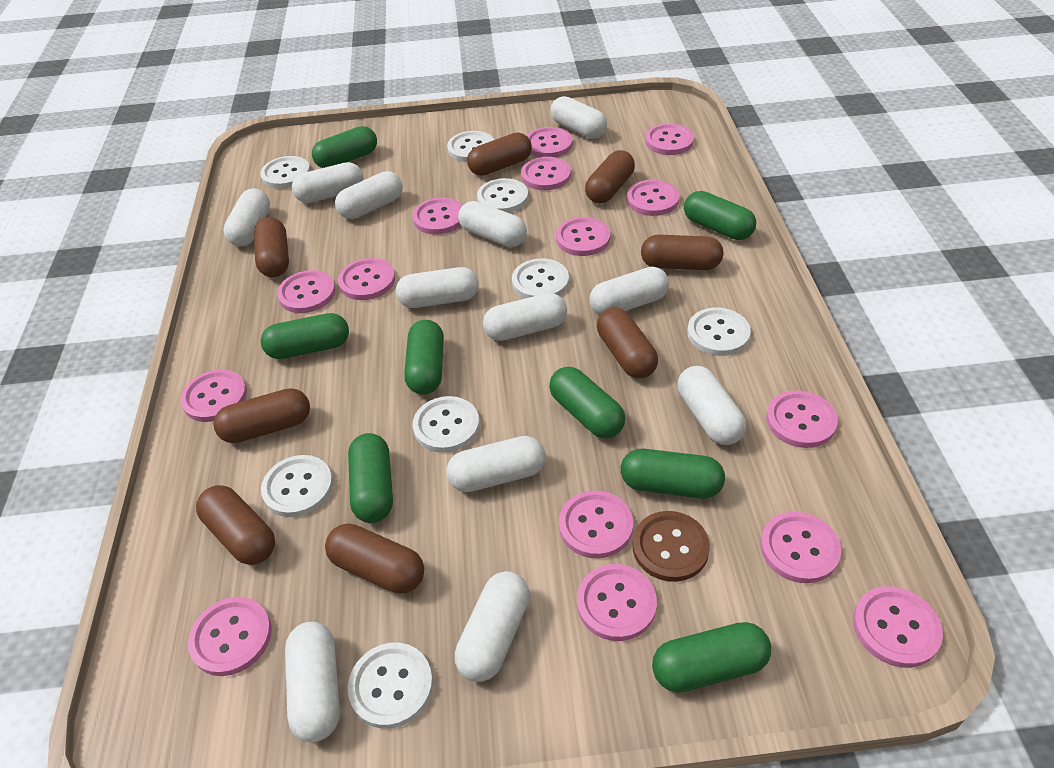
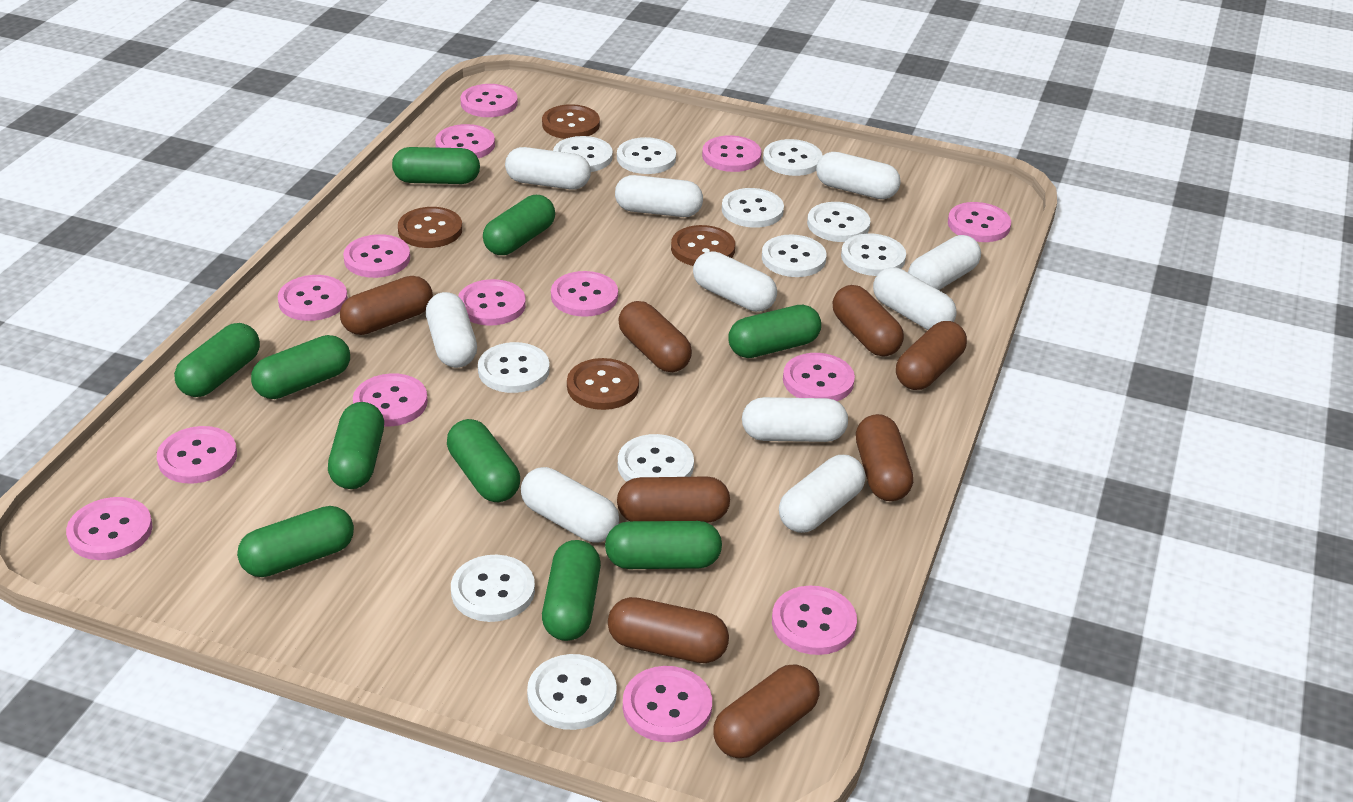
brown button: 1 -> 4
green capsule: 8 -> 10
pink button: 15 -> 14
white button: 8 -> 11
white capsule: 12 -> 10

